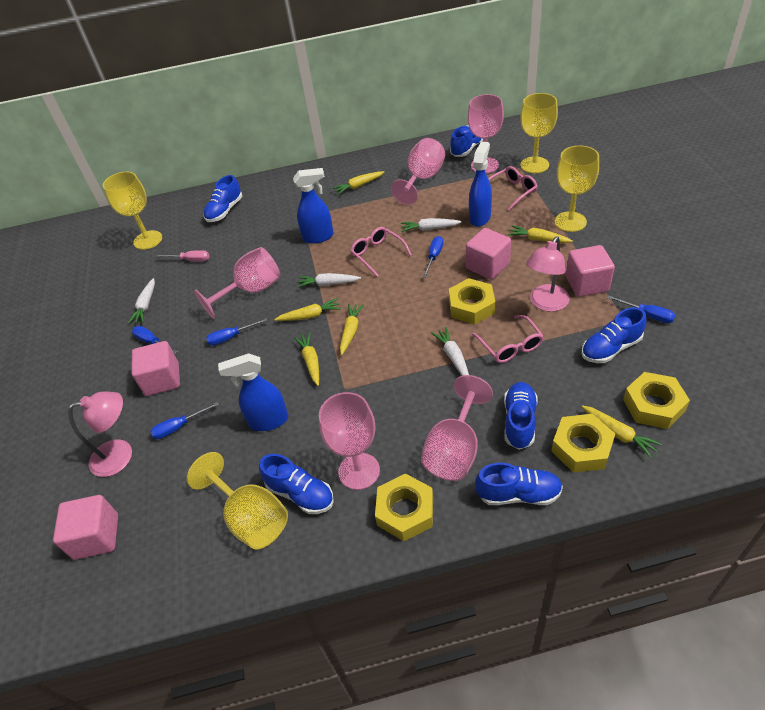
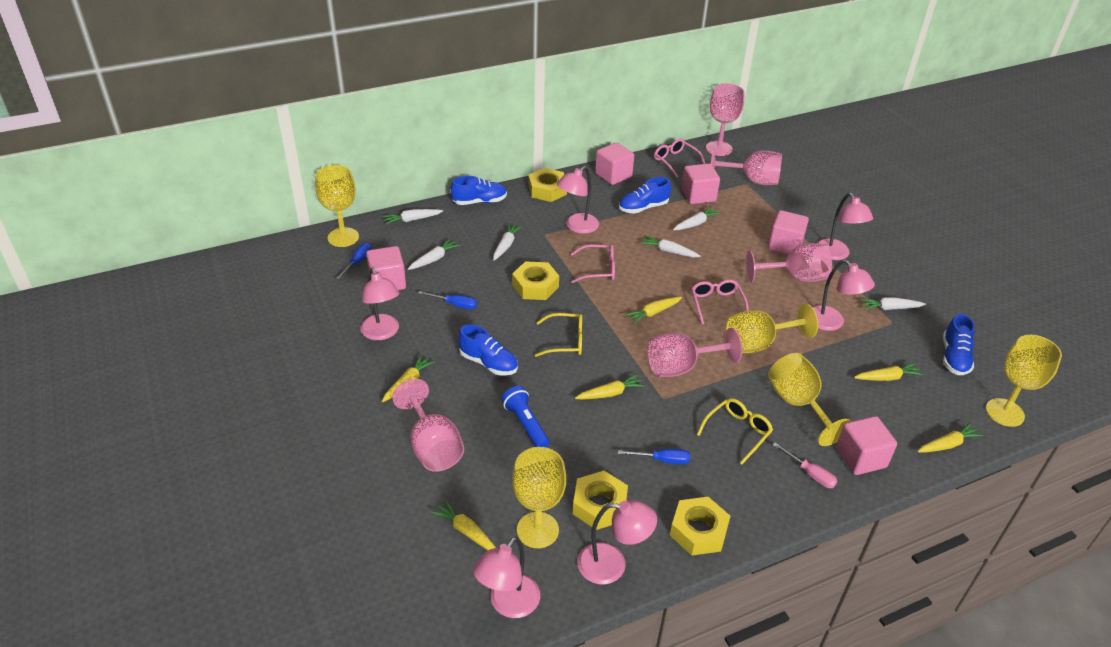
blue flashlight: 0 -> 1
blue screwdriver: 5 -> 3
blue shoe: 6 -> 4
blue spray bottle: 3 -> 0
pink cube: 4 -> 5
pink lamp: 2 -> 6
white carrot: 4 -> 6
yellow glasses: 0 -> 2
yellow goblet: 4 -> 5

